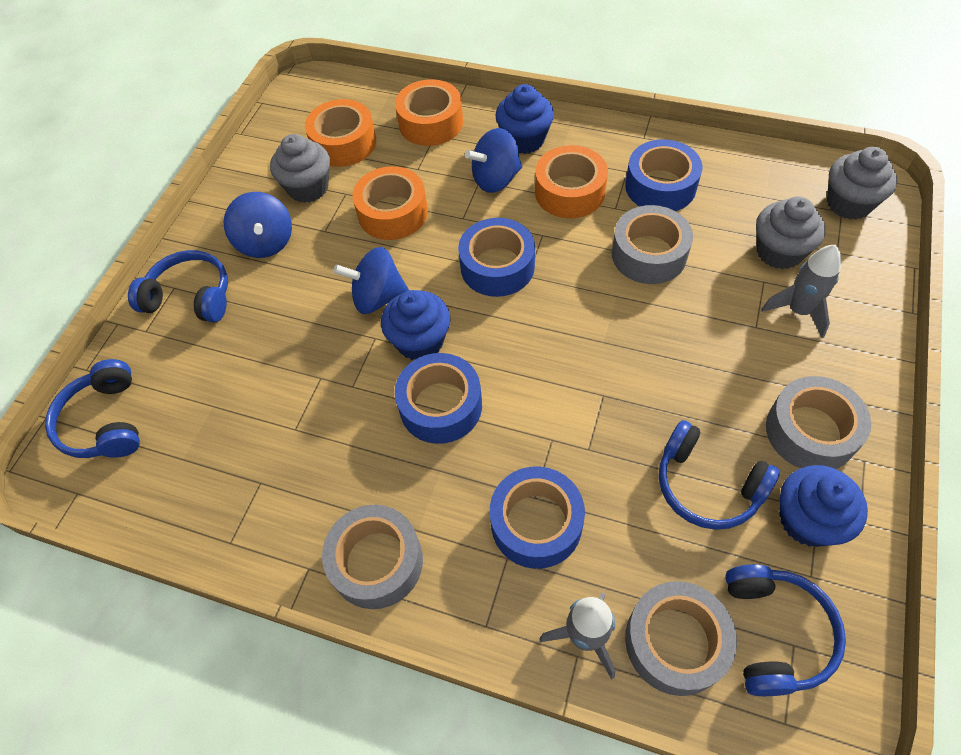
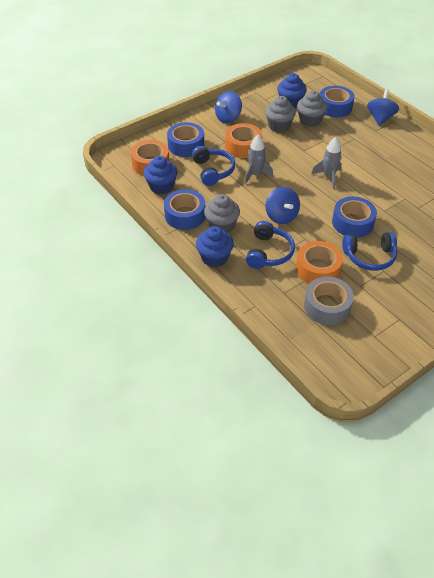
blue headphones: 4 -> 3
grey tape: 4 -> 1
orange tape: 4 -> 3

